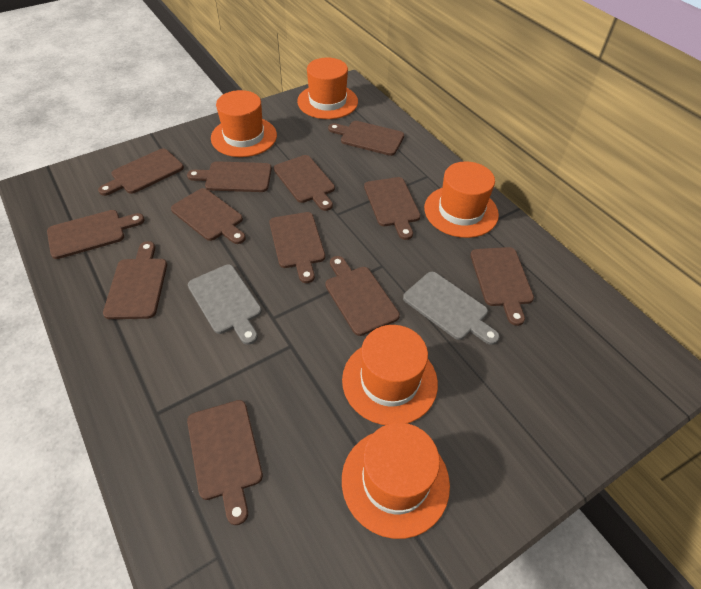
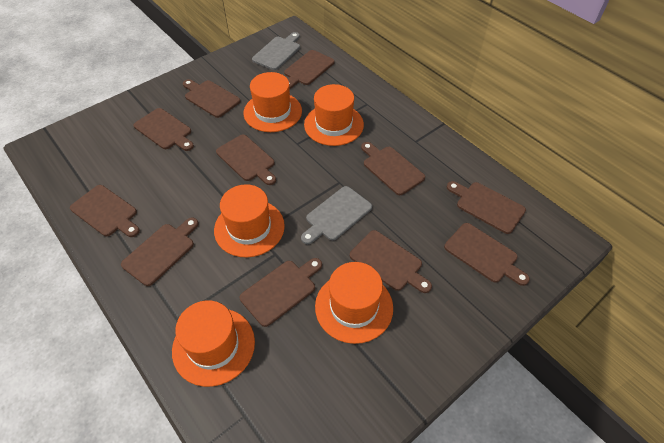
brown cutting board: 12 -> 11

